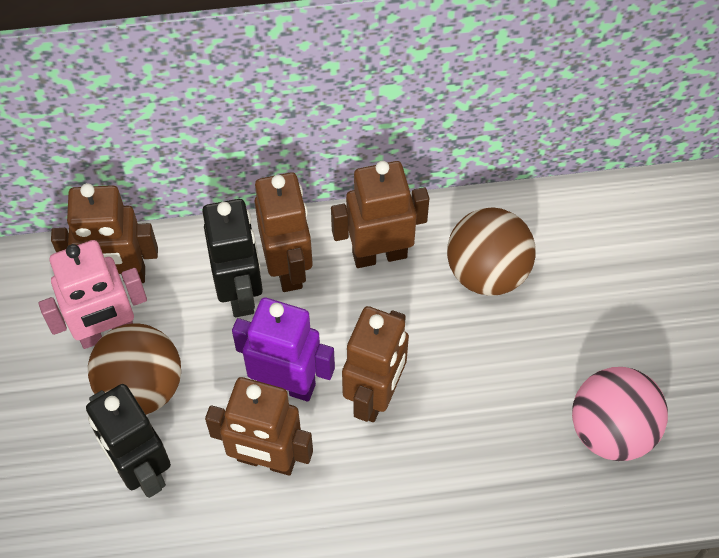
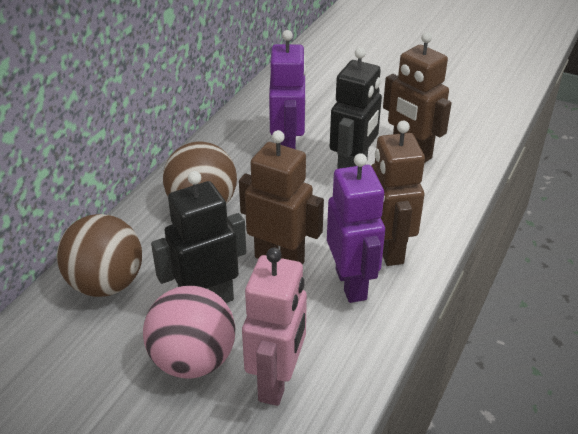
brown robot: 5 -> 3
purple robot: 1 -> 2

